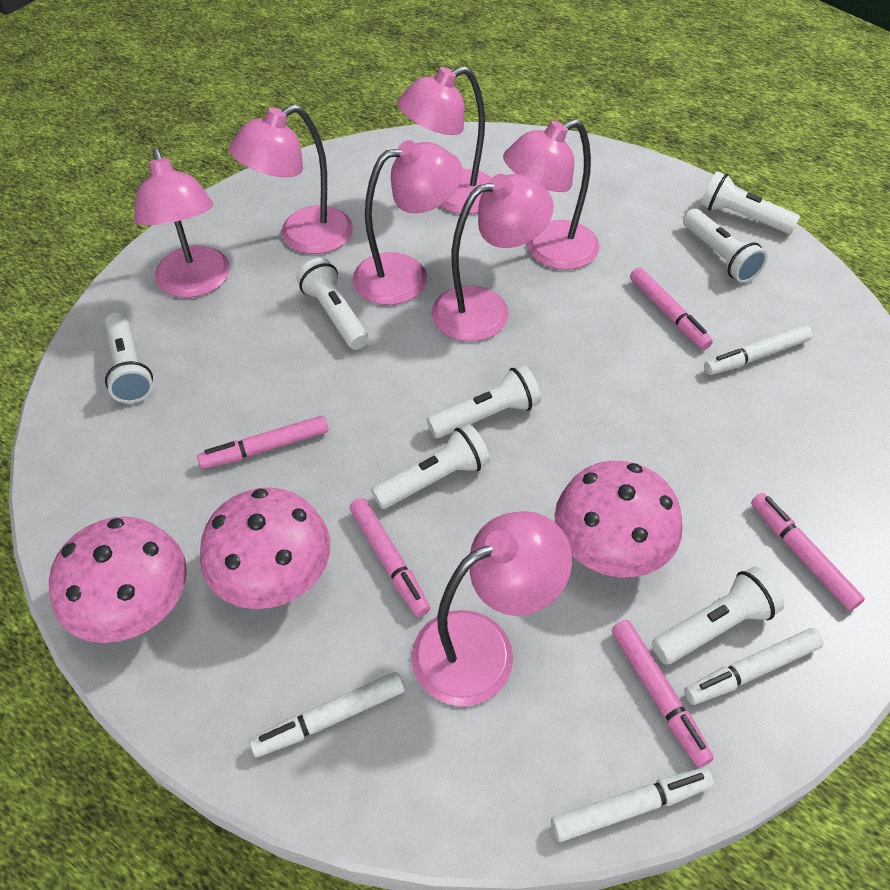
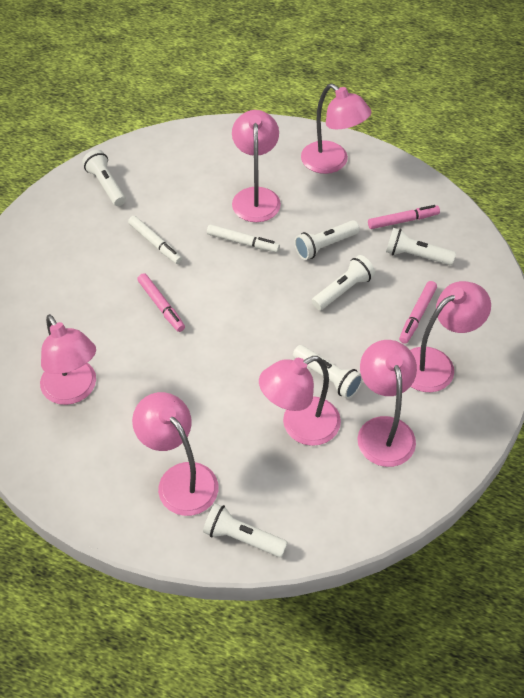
pink marker: 5 -> 3
pink mushroom: 3 -> 0
white flashlight: 7 -> 6
white marker: 4 -> 2

